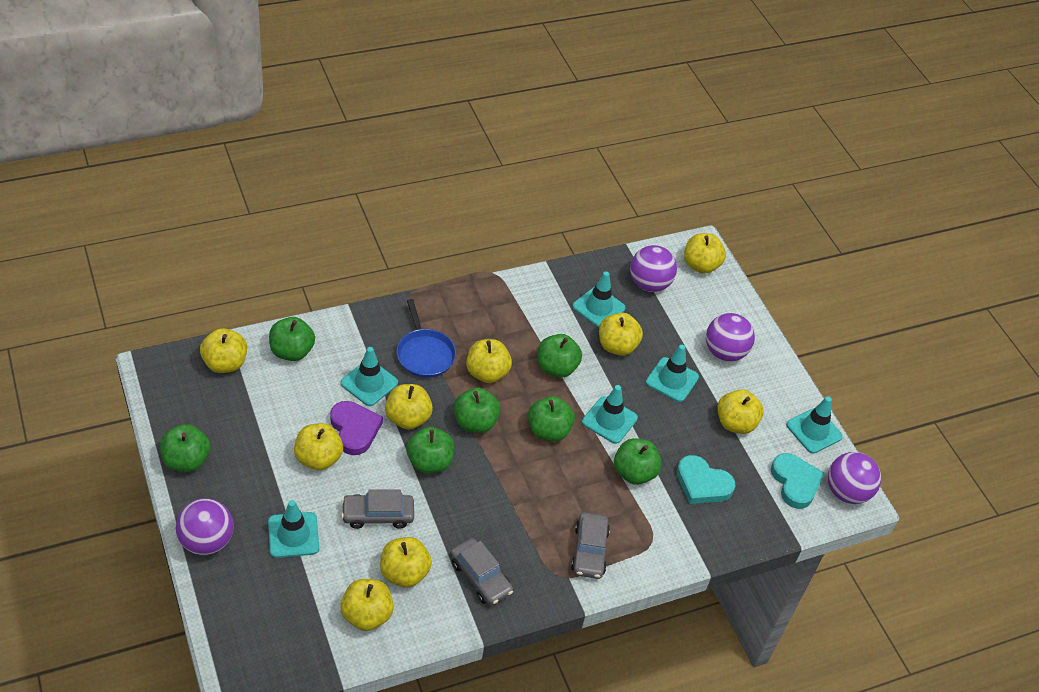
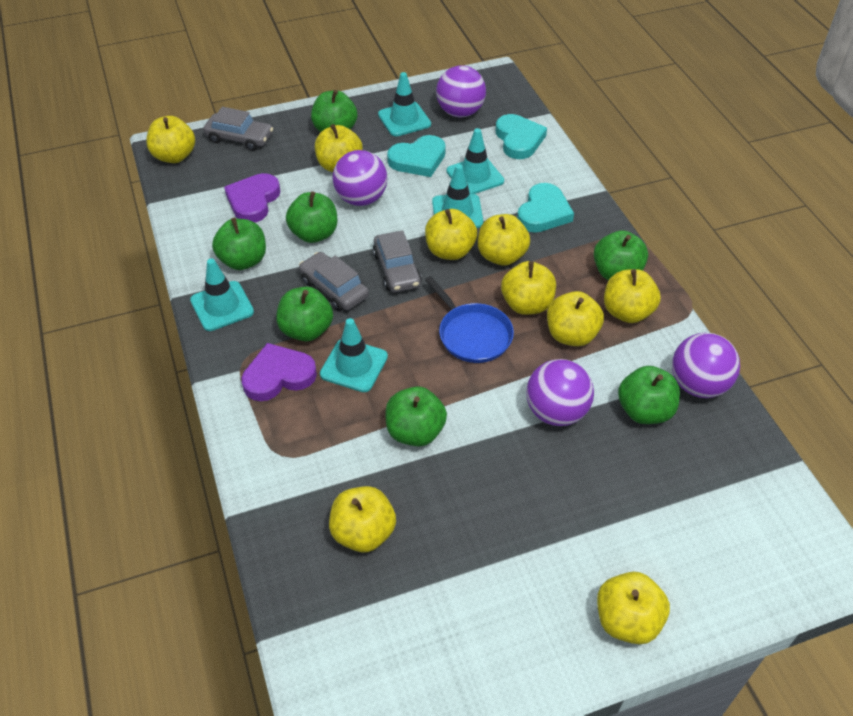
purple heart: 1 -> 2
turquoise heart: 2 -> 3
turquoise traffic cone: 6 -> 5

